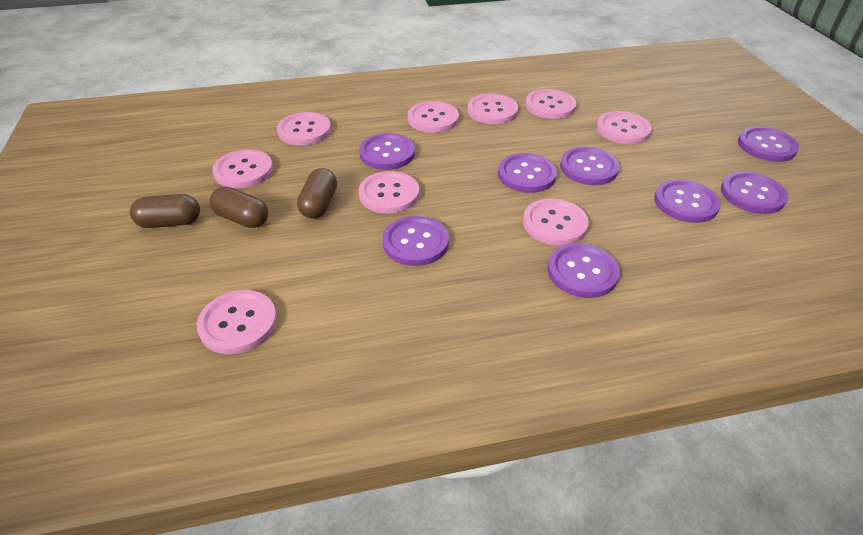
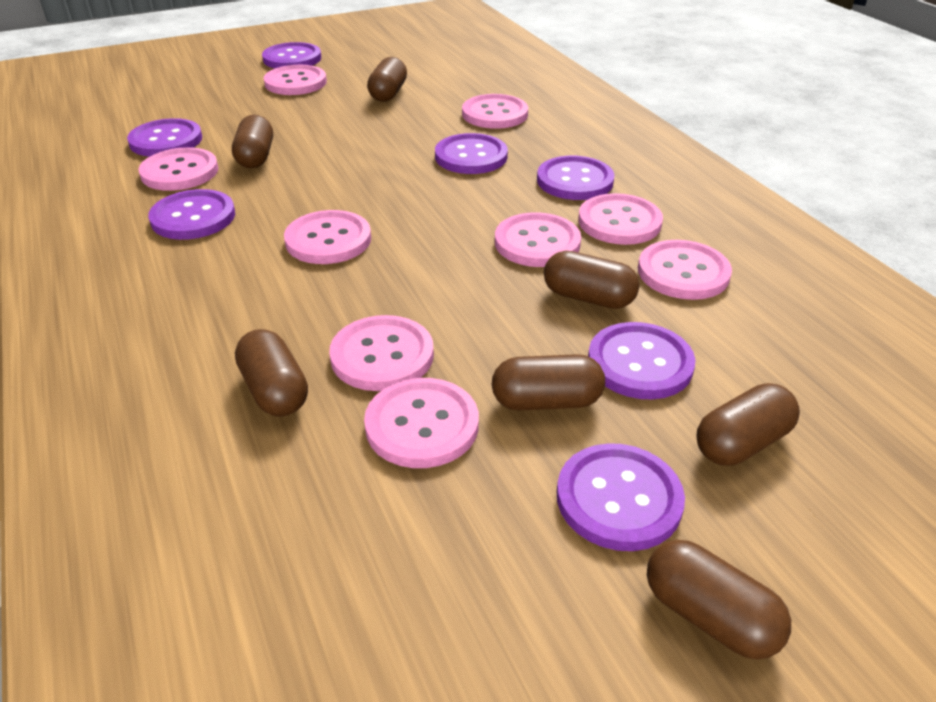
brown capsule: 3 -> 7
purple button: 8 -> 7

